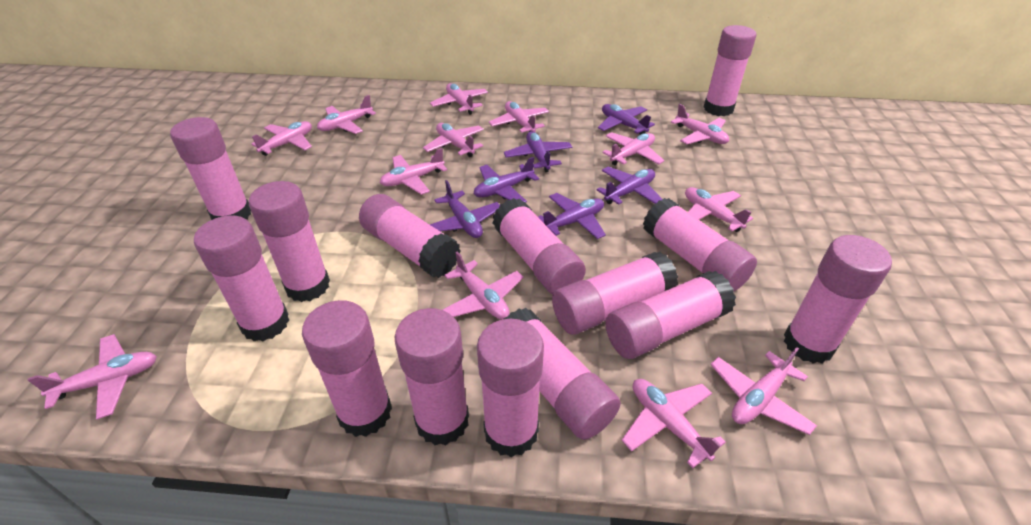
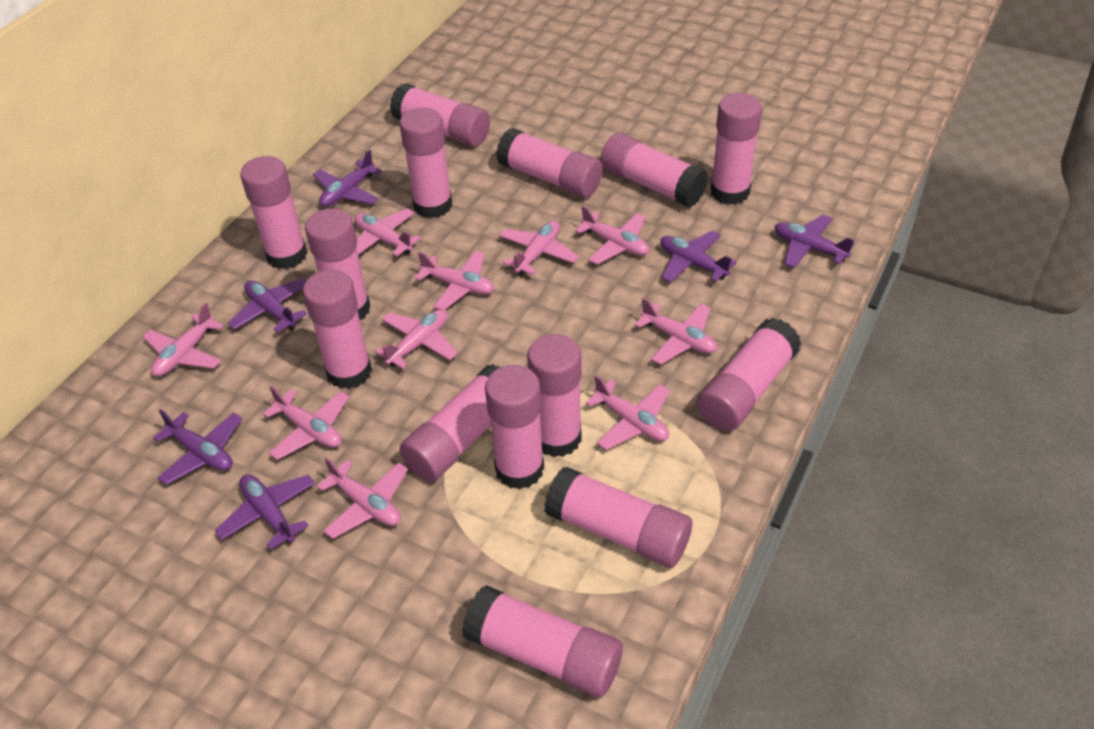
pink plane: 13 -> 10

